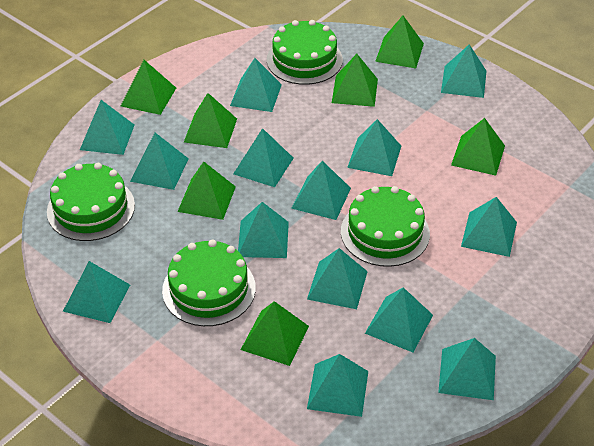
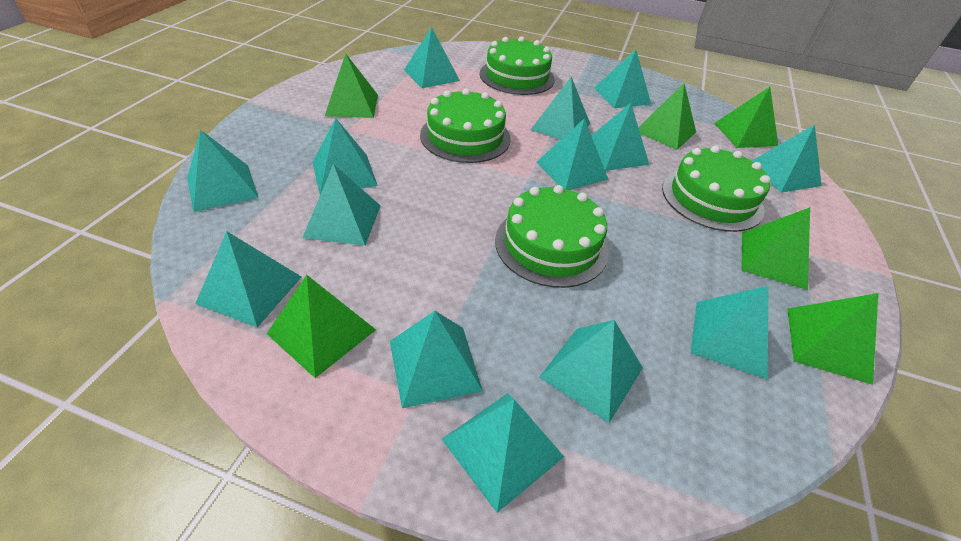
green pyramid: 7 -> 6

